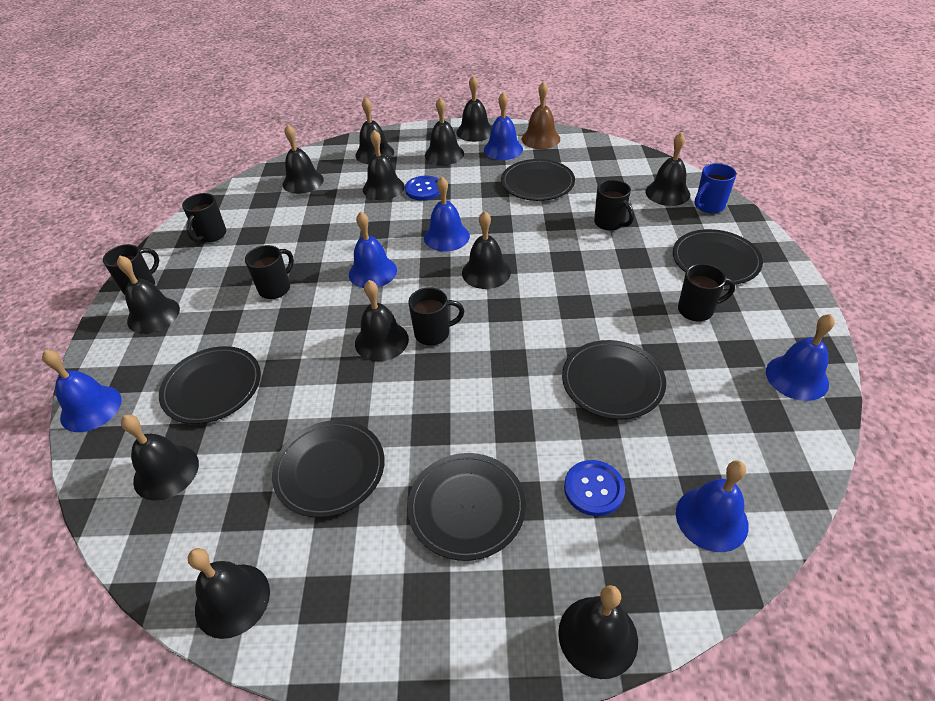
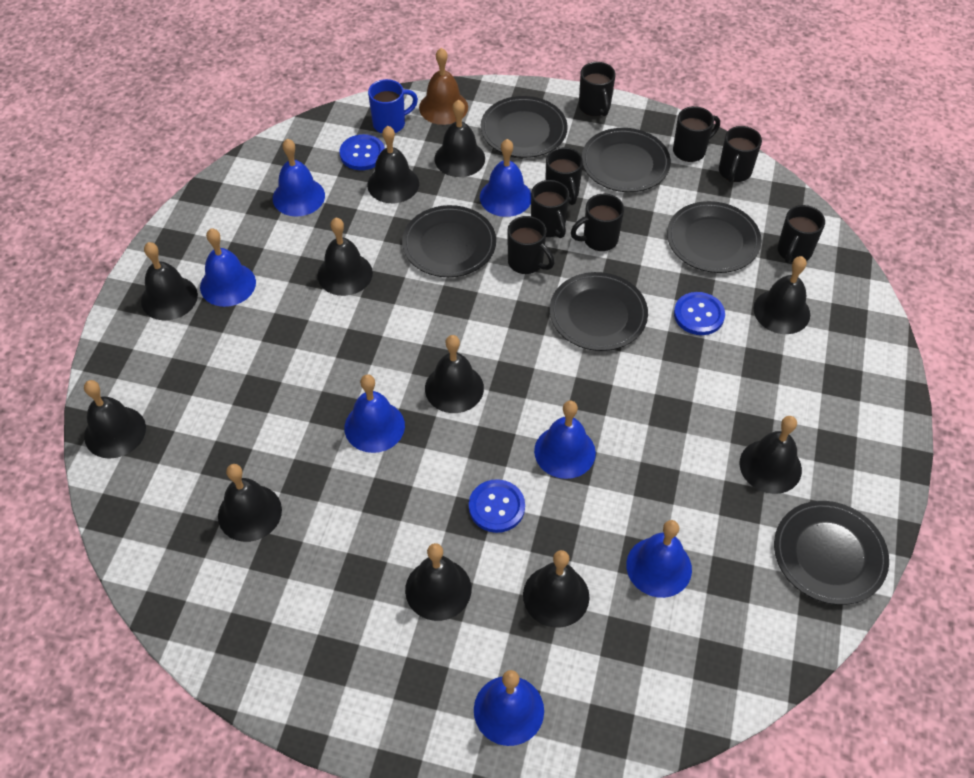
black bell: 12 -> 11
black mug: 6 -> 8
blue bell: 6 -> 7
blue button: 2 -> 3

